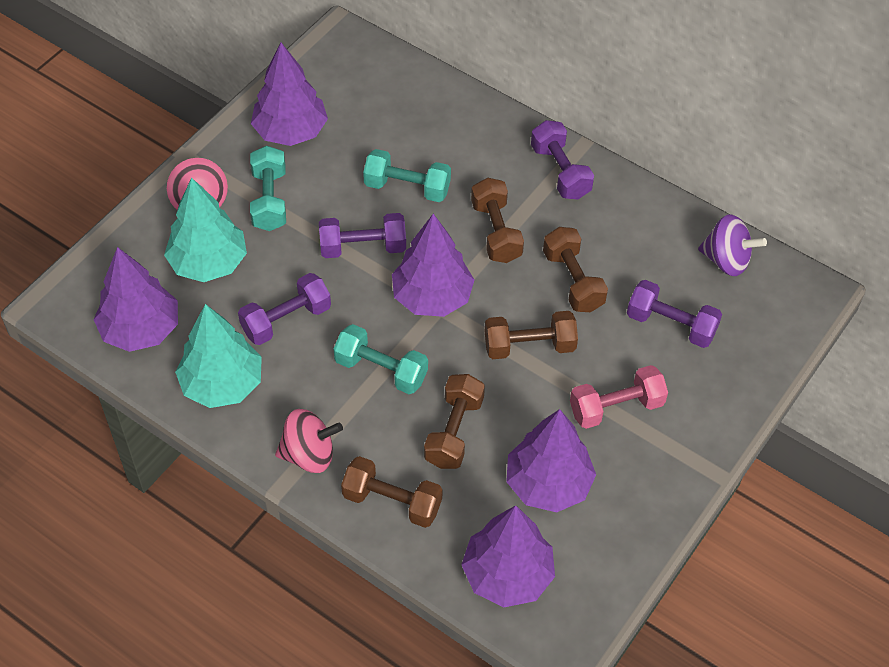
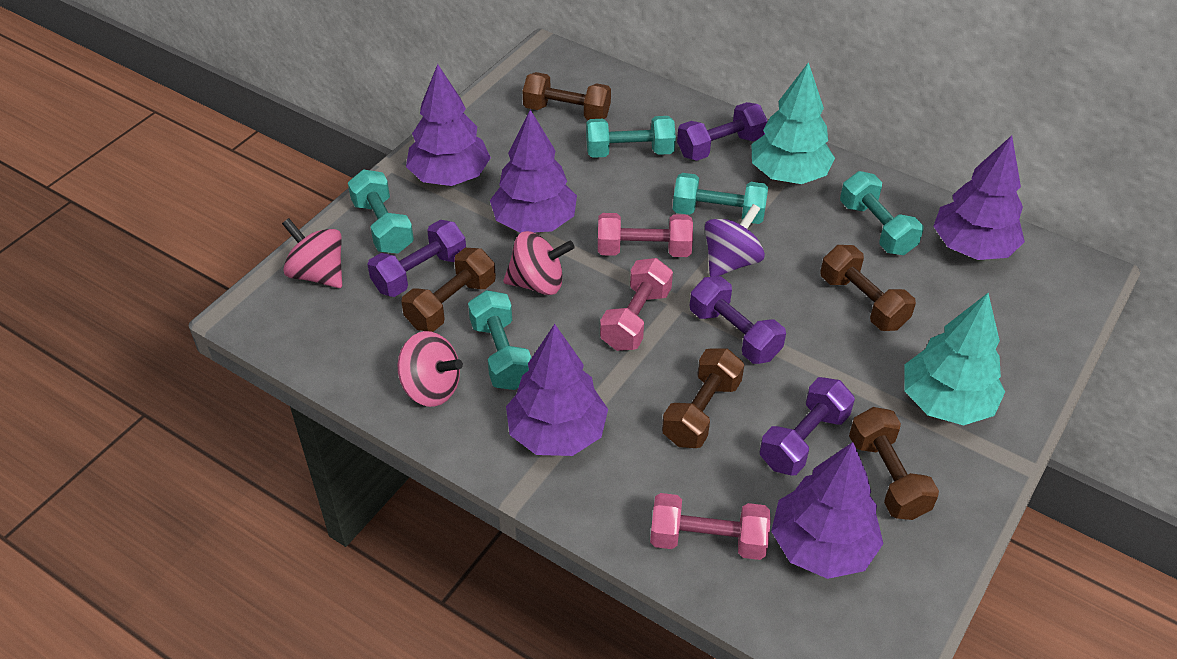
pink dumbbell: 1 -> 3
pink spinning top: 2 -> 3
turquoise dumbbell: 3 -> 5

